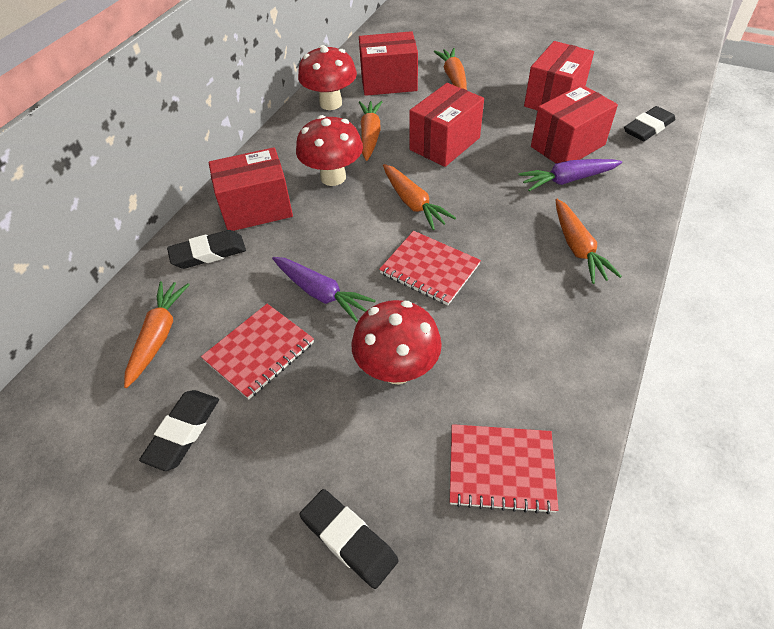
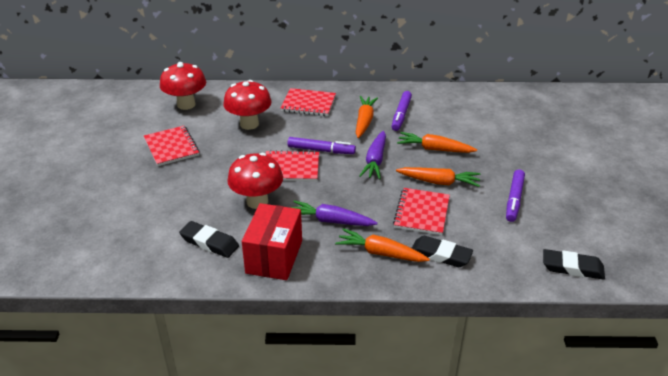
black eraser: 4 -> 3
orange carrot: 5 -> 4
purple marker: 0 -> 3
red box: 5 -> 1
red notebook: 3 -> 4

